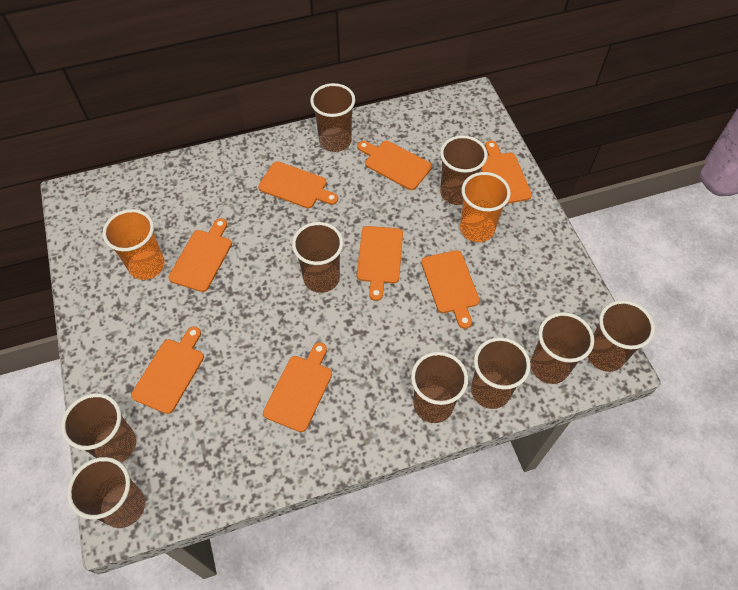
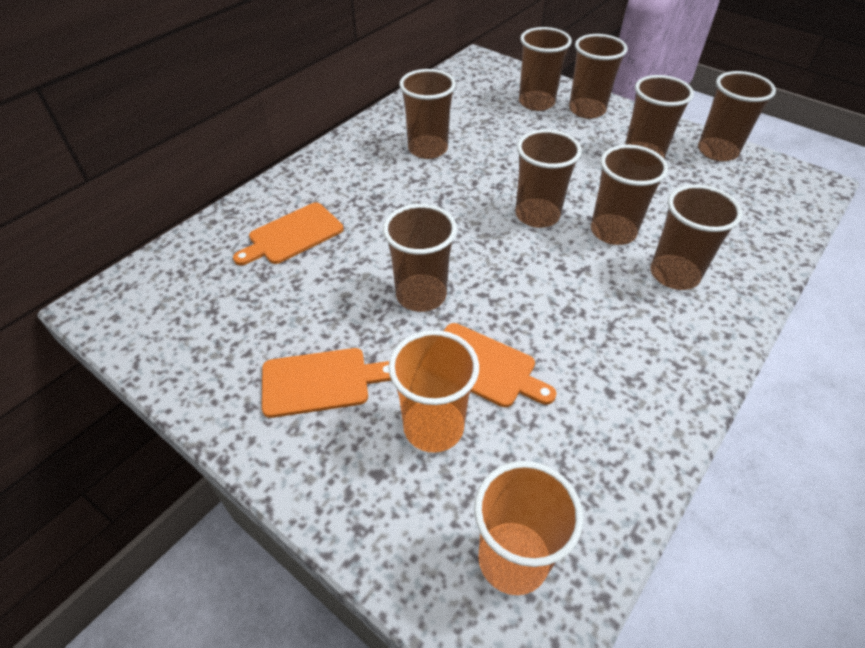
orange cutting board: 8 -> 3

